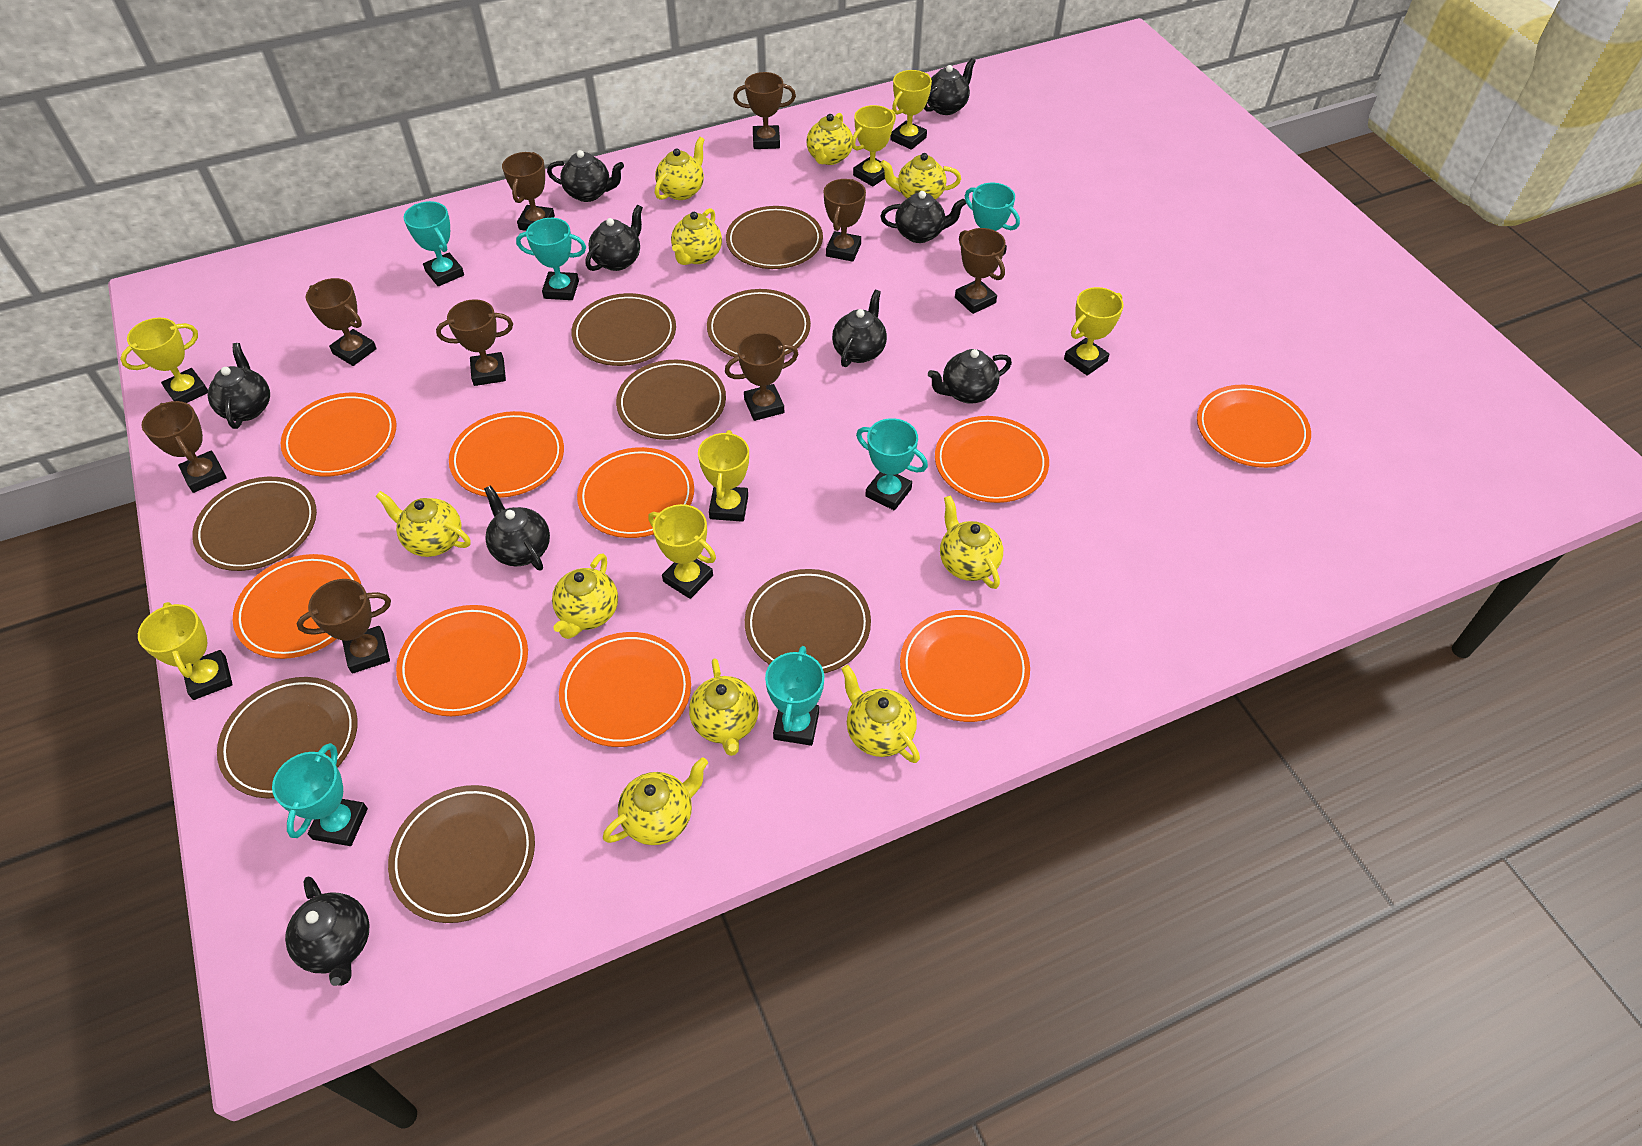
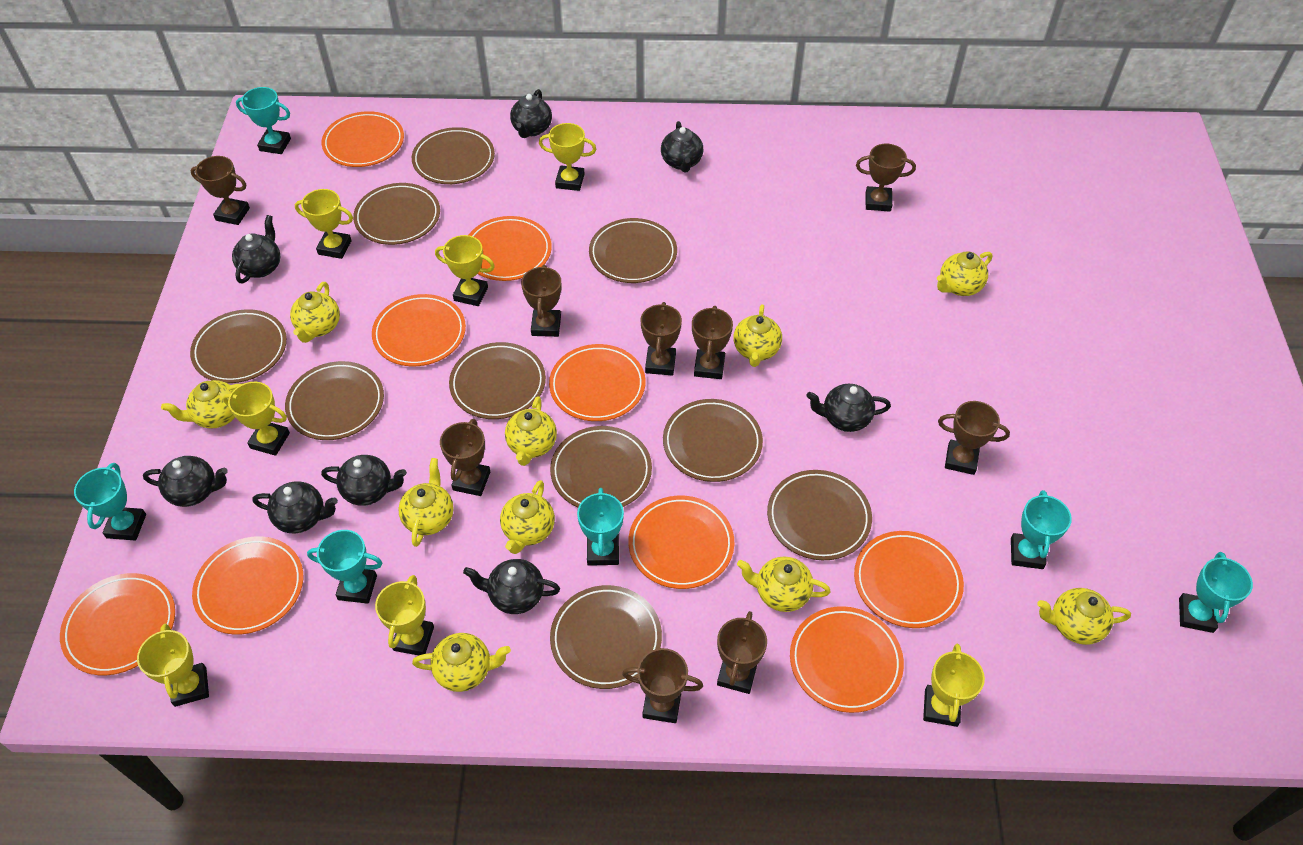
black teapot: 9 -> 8
brown plate: 8 -> 10

